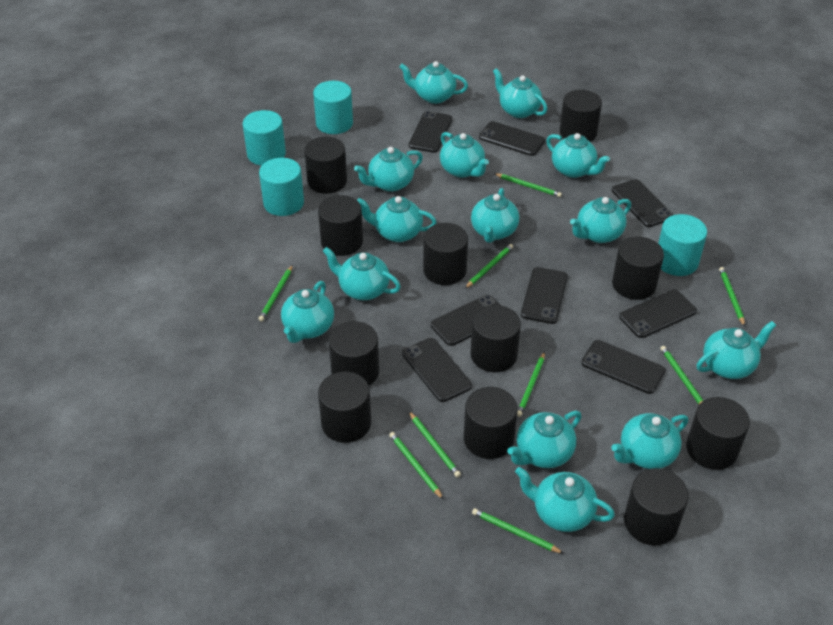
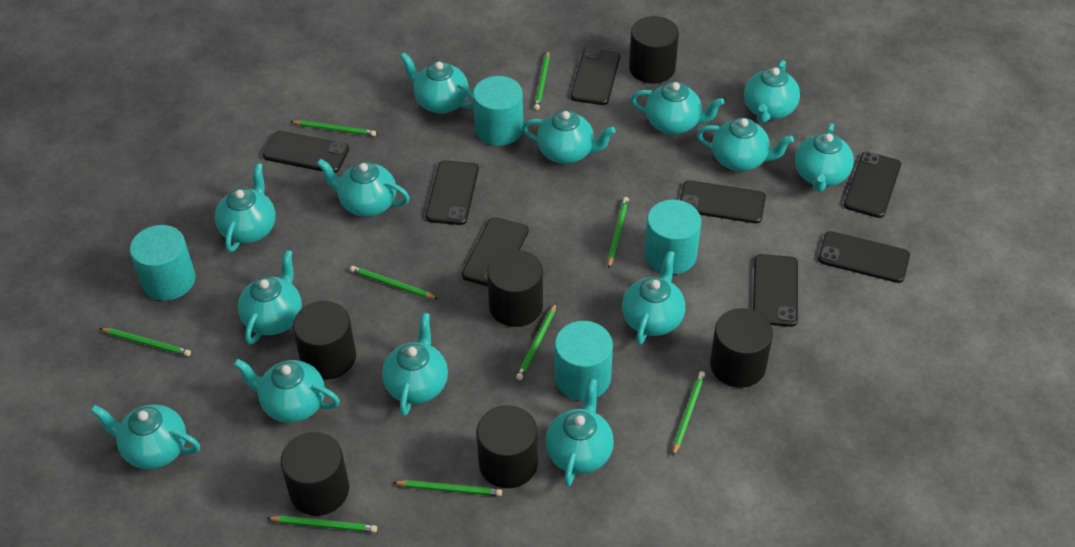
black cylinder: 11 -> 6

